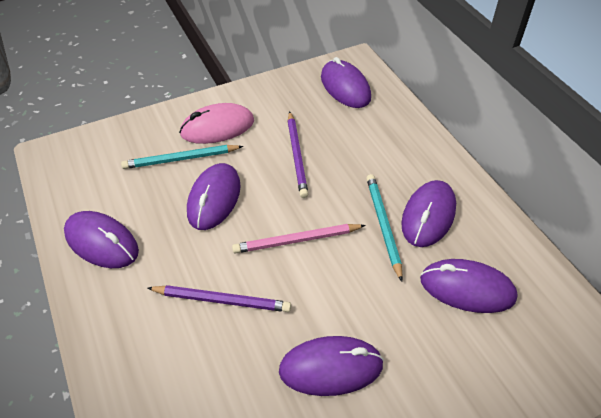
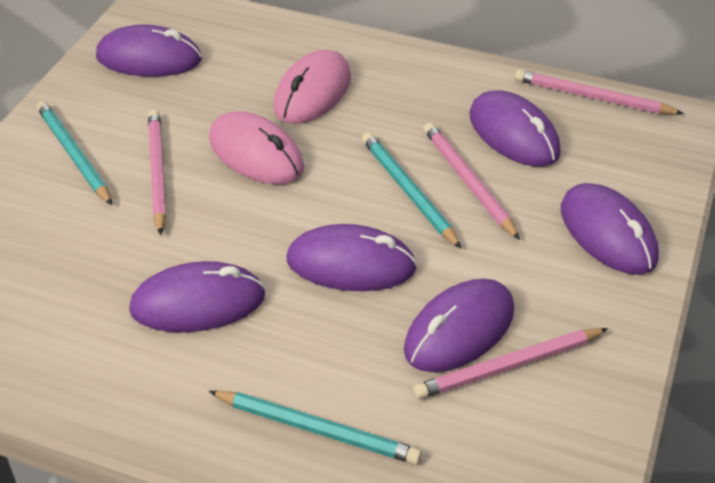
pink mouse: 1 -> 2
pink pencil: 1 -> 4
purple pencil: 2 -> 0
turquoise pencil: 2 -> 3

